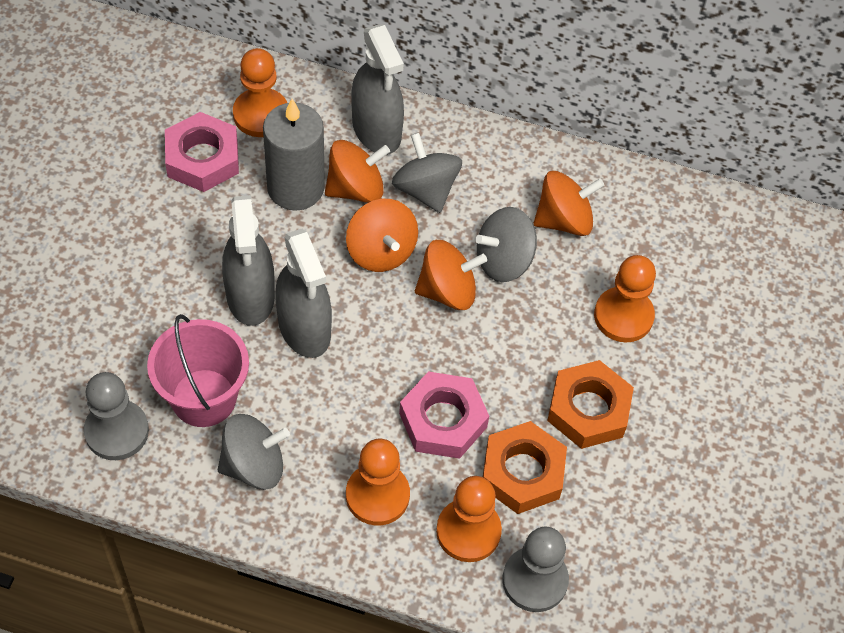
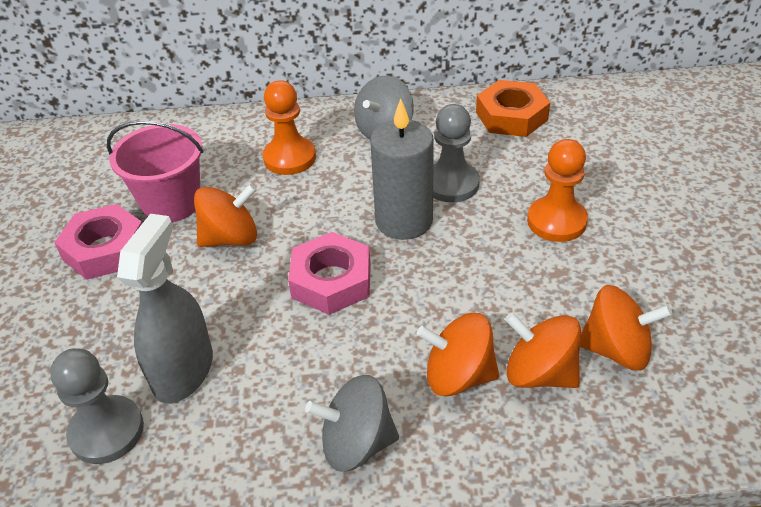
grey spinning top: 3 -> 2
grey spray bottle: 3 -> 1
orange nut: 2 -> 1
orange pawn: 4 -> 2

